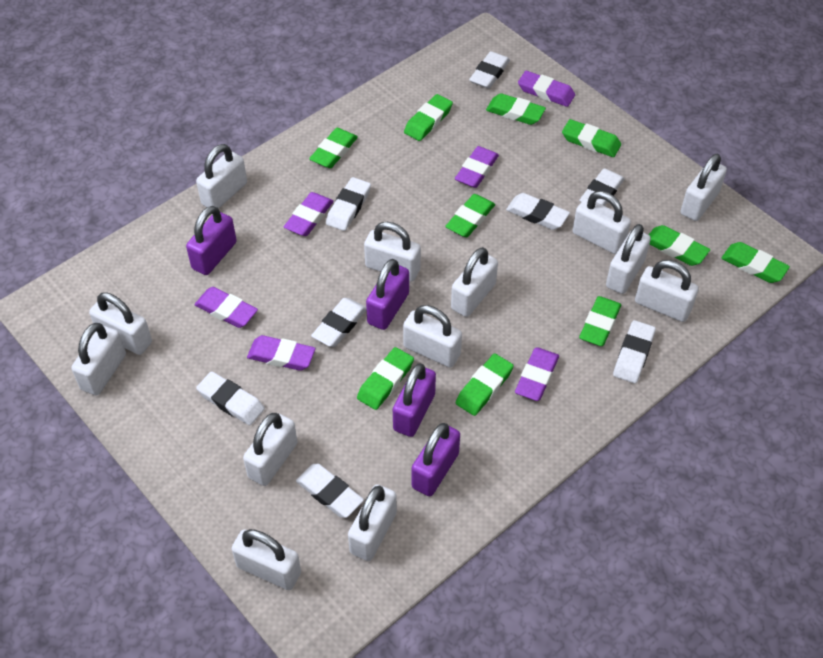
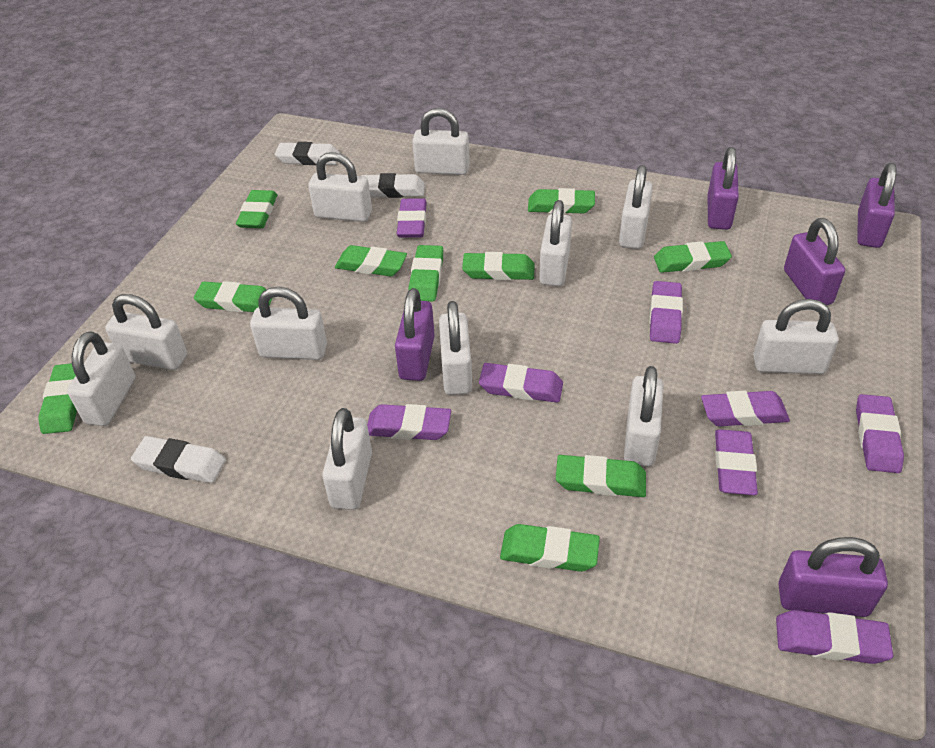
purple eraser: 6 -> 8
purple padlock: 4 -> 5
white eraser: 8 -> 3
white padlock: 13 -> 11

